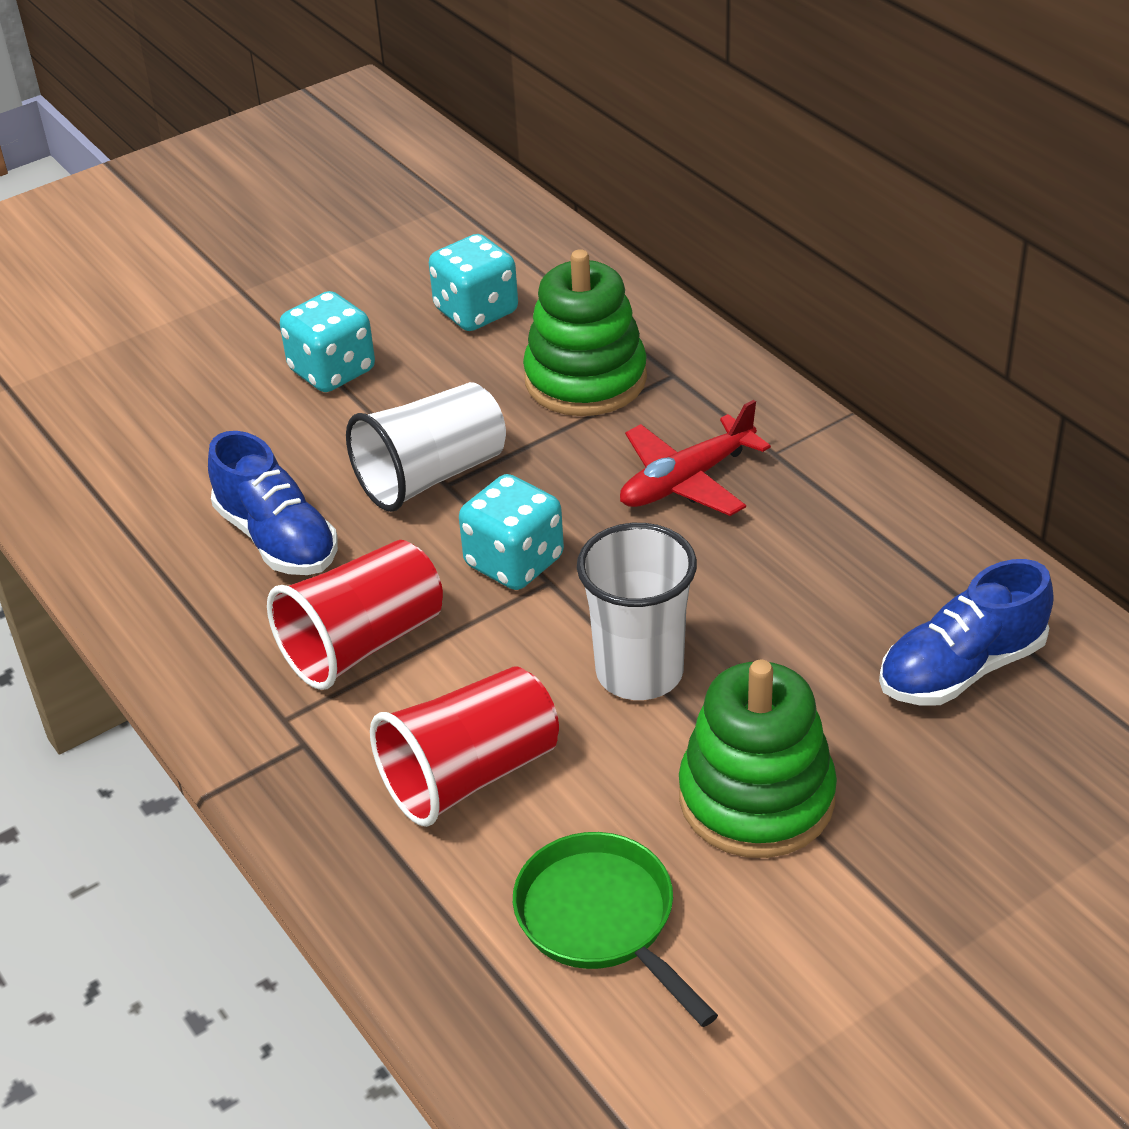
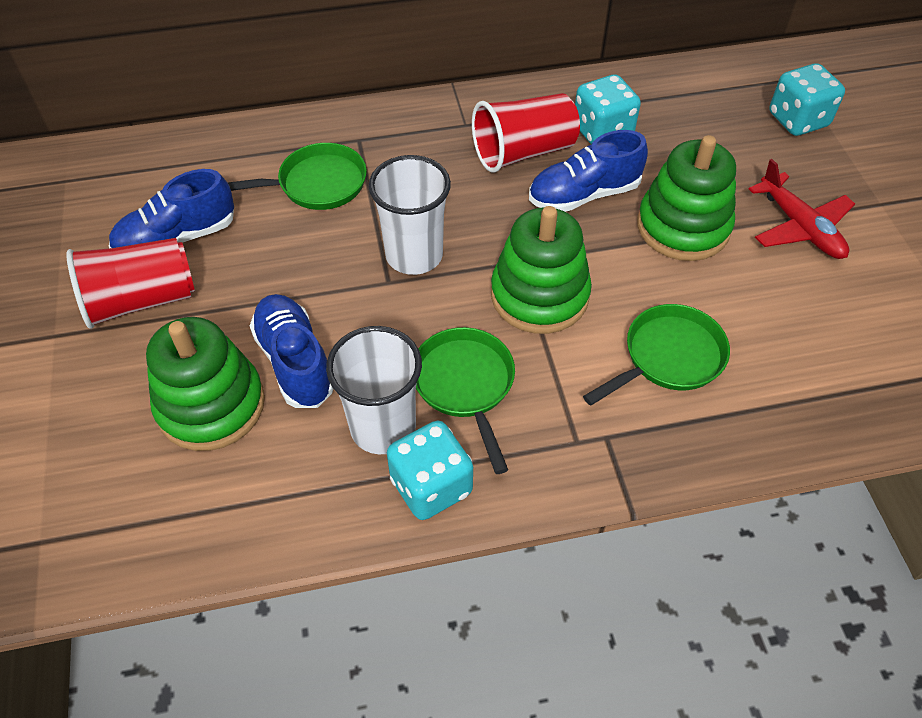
blue shoe: 2 -> 3
green pan: 1 -> 3
green stacking toy: 2 -> 3

